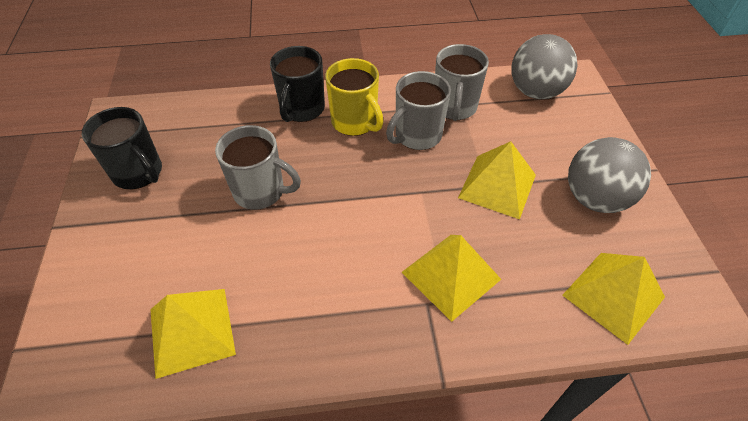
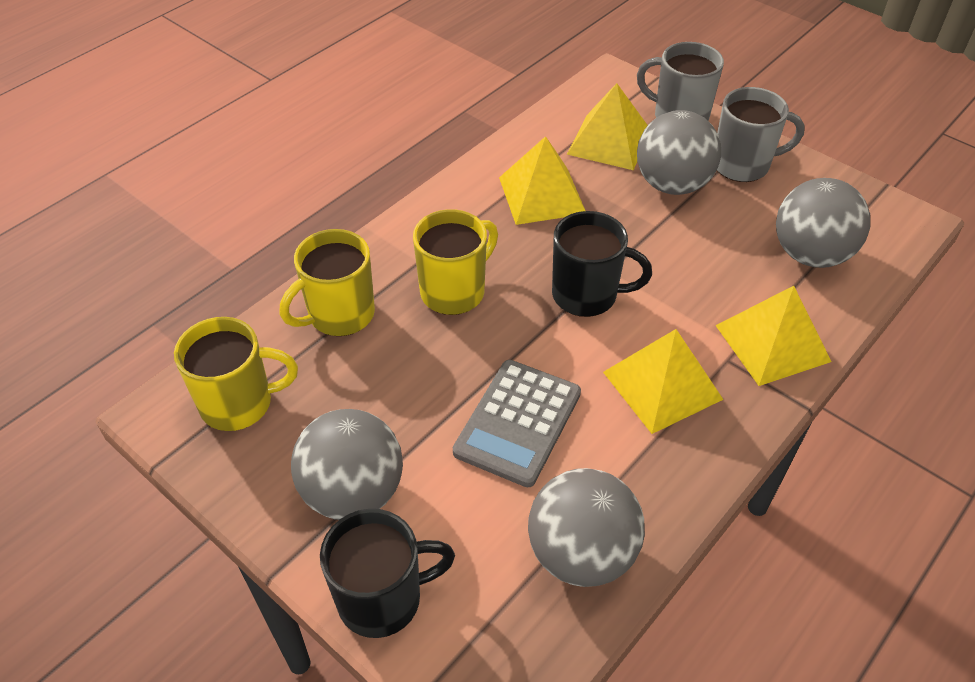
grey ball: 2 -> 4
grey calculator: 0 -> 1
grey mug: 3 -> 2
yellow mug: 1 -> 3

